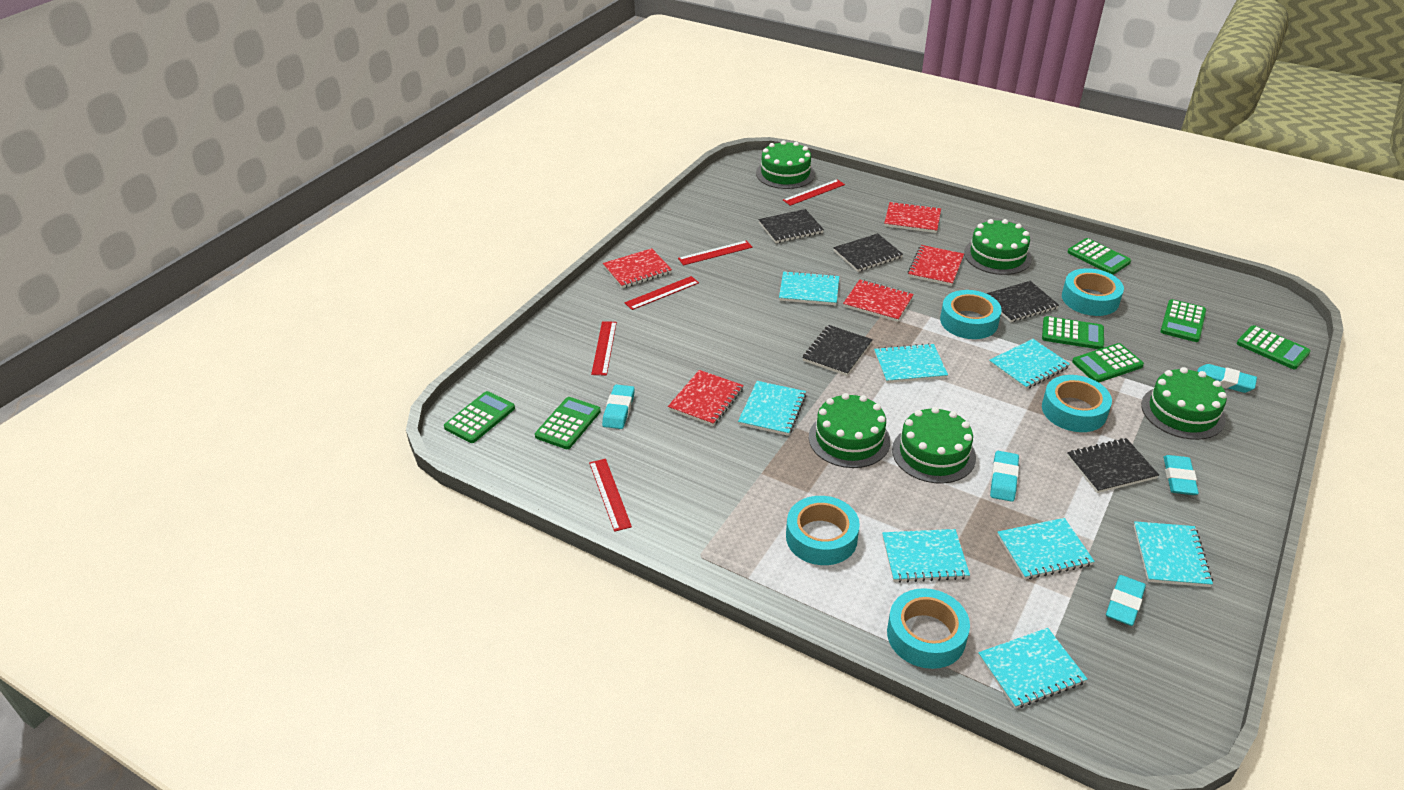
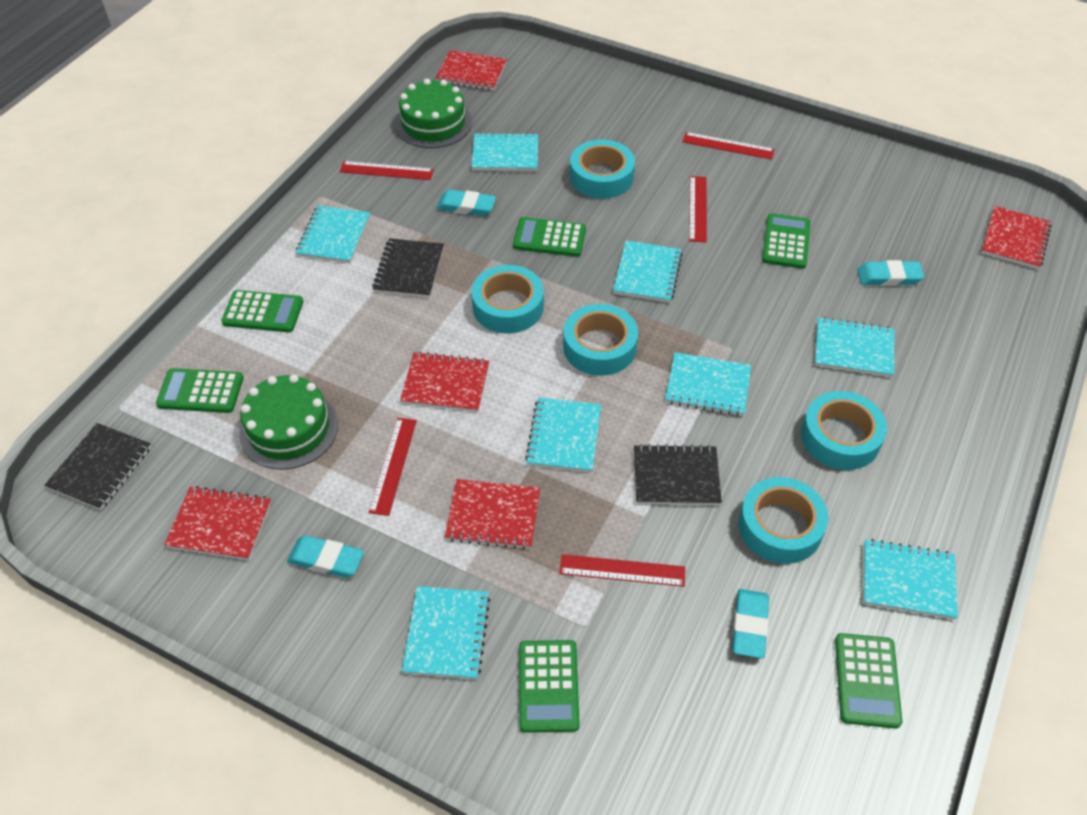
black notebook: 5 -> 3
green cake: 5 -> 2
green calculator: 7 -> 6
turquoise eraser: 5 -> 4

